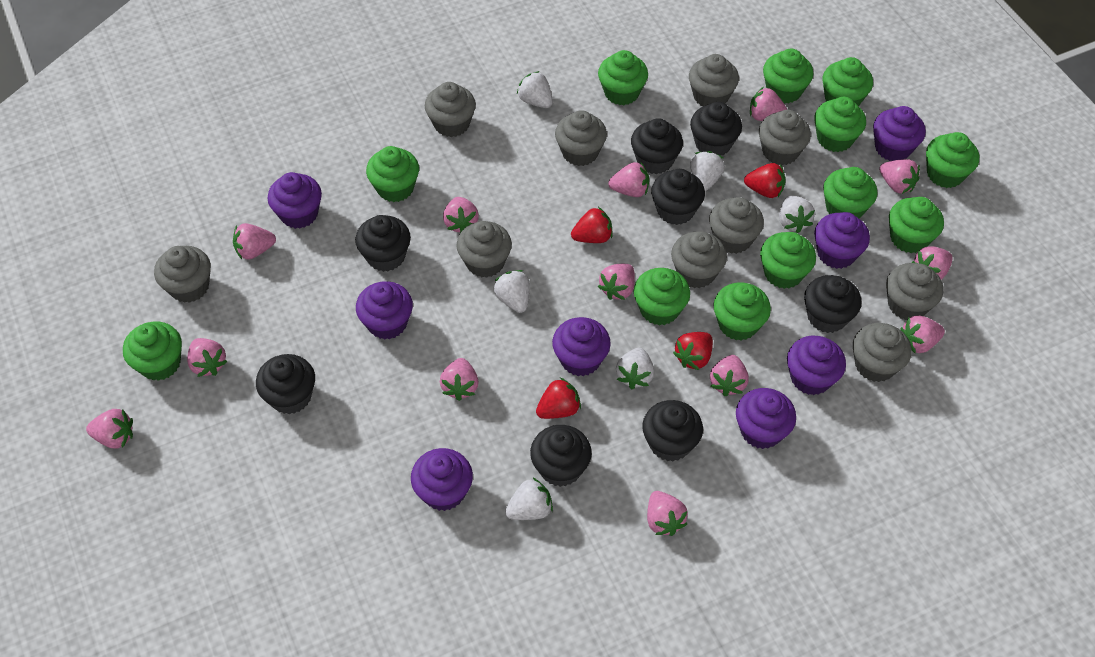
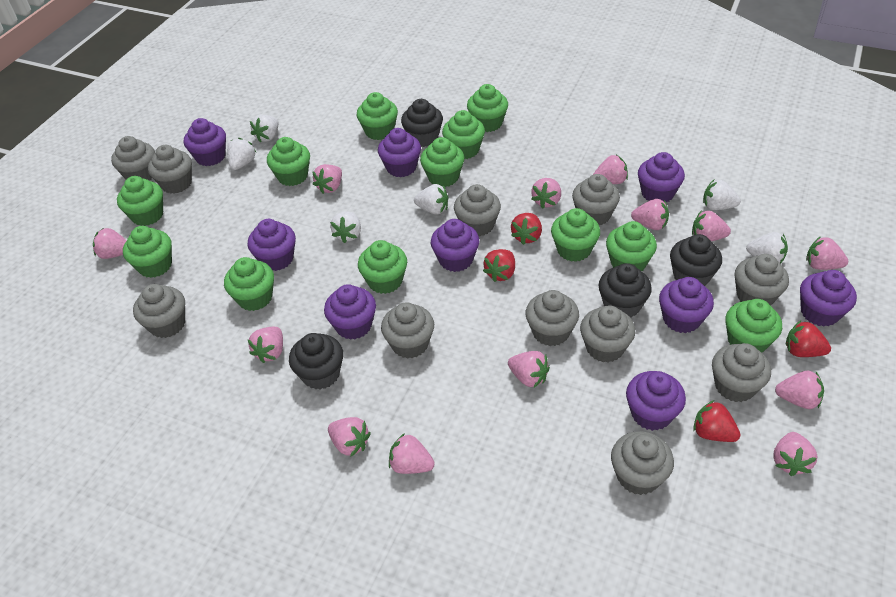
black cupcake: 8 -> 4
grey cupcake: 10 -> 11
purple cupcake: 8 -> 9

